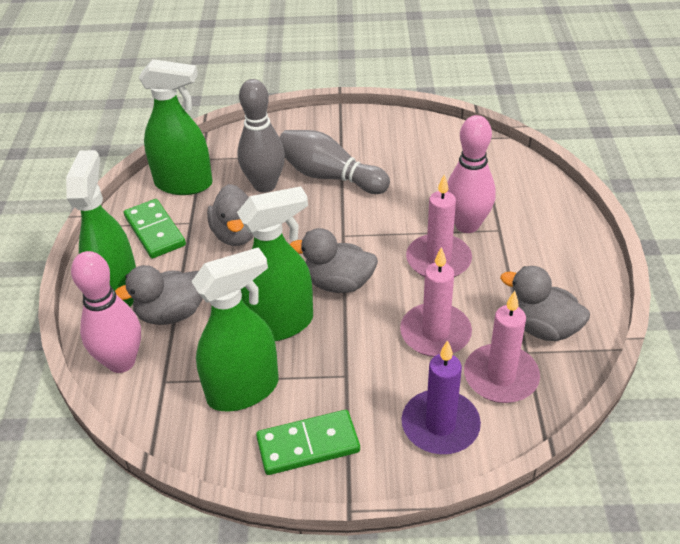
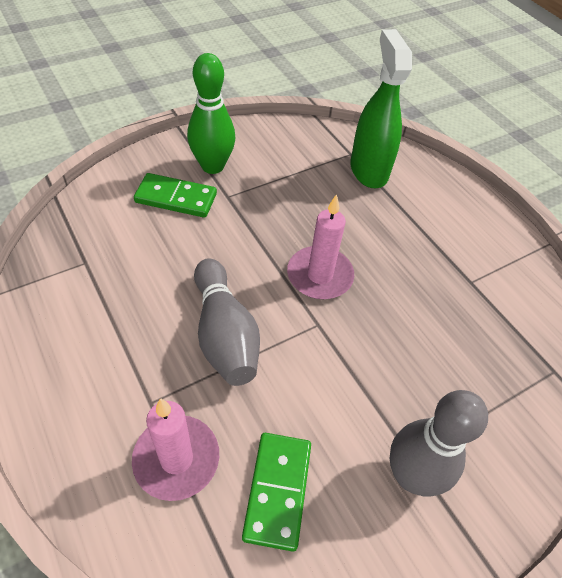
green bowling pin: 0 -> 1
green spray bottle: 4 -> 1
grey duck: 4 -> 0
pink bowling pin: 2 -> 0
pink candle: 3 -> 2
purple candle: 1 -> 0

